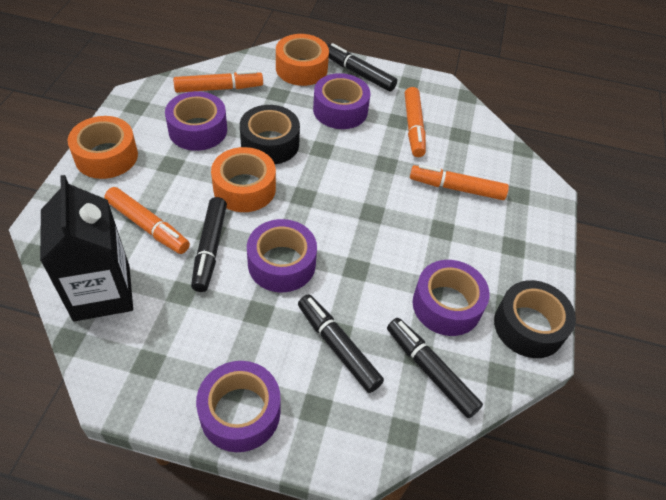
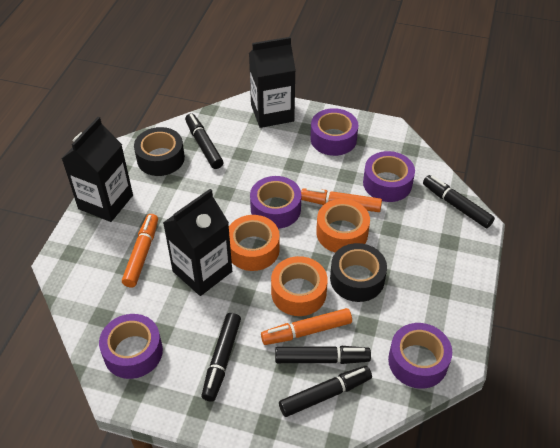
black carton: 1 -> 3
black marker: 4 -> 5
orange marker: 4 -> 3

